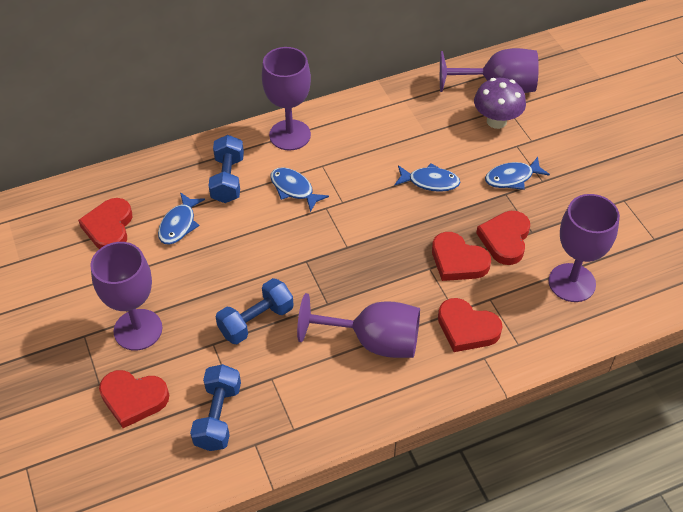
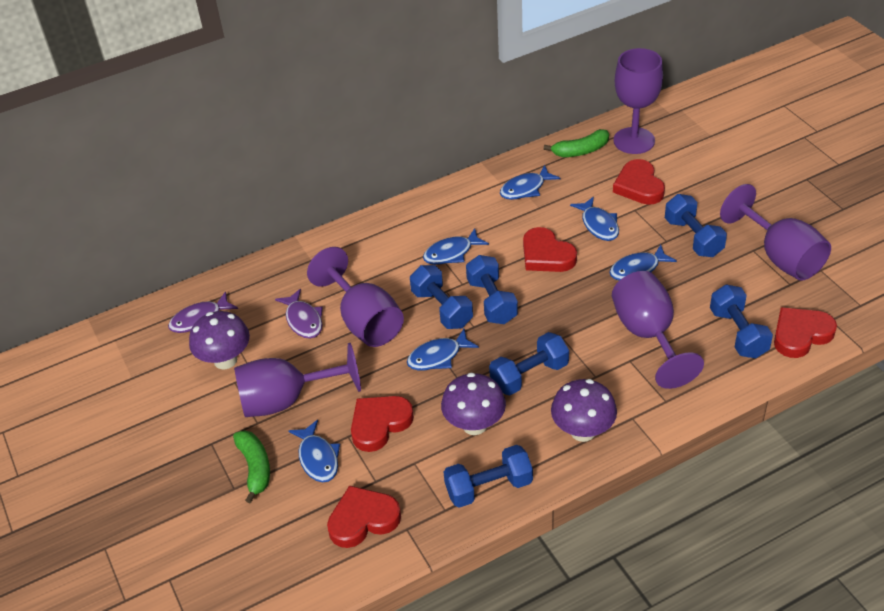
blue dumbbell: 3 -> 6
blue fish: 4 -> 6
green banana: 0 -> 2
purple fish: 0 -> 2
purple mushroom: 1 -> 3

